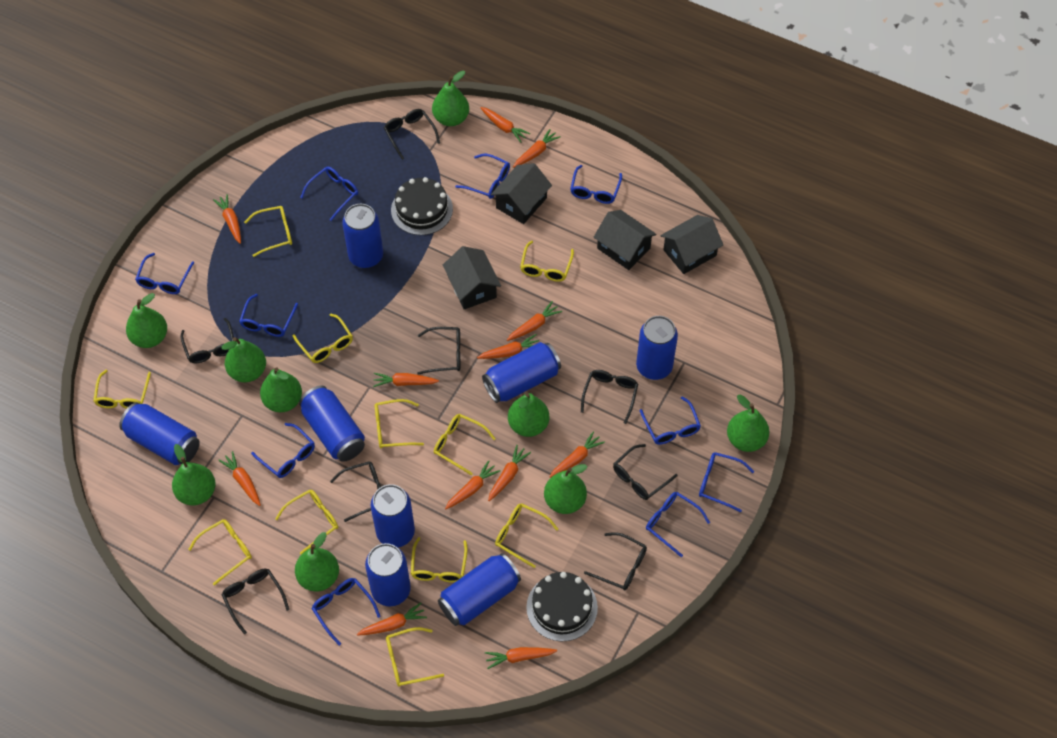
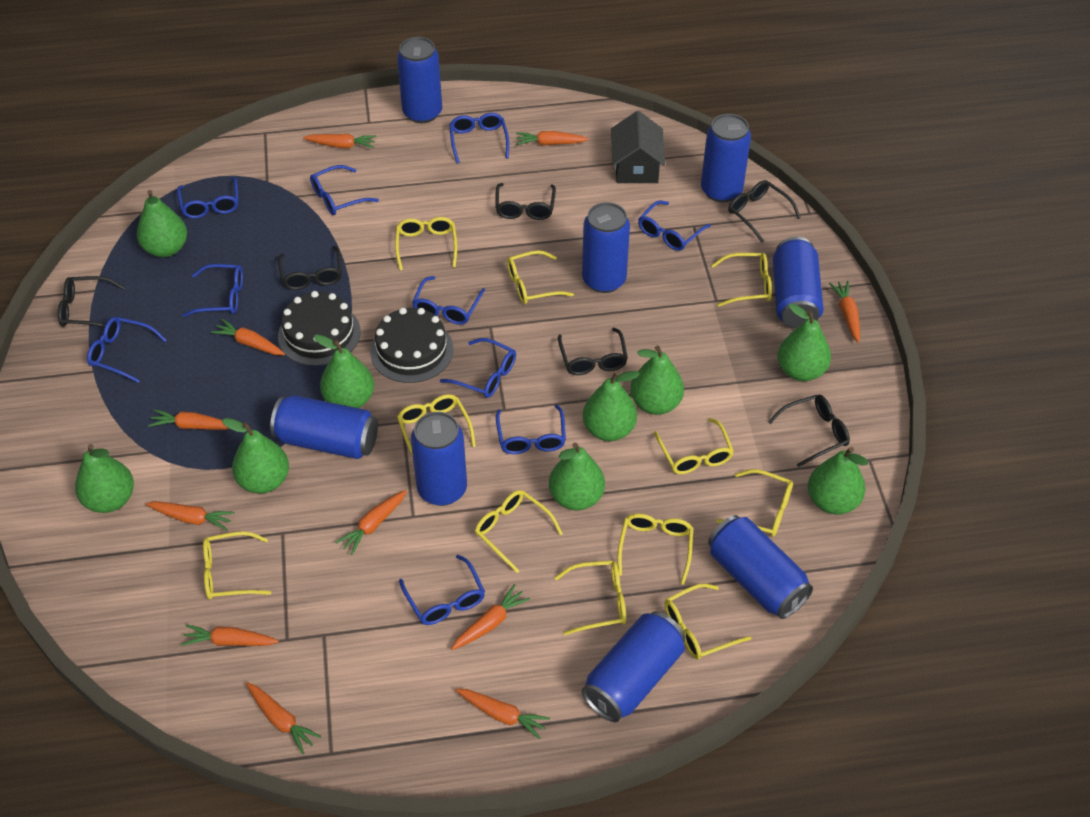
black glasses: 8 -> 6
black house: 4 -> 1
orange carrot: 12 -> 11

